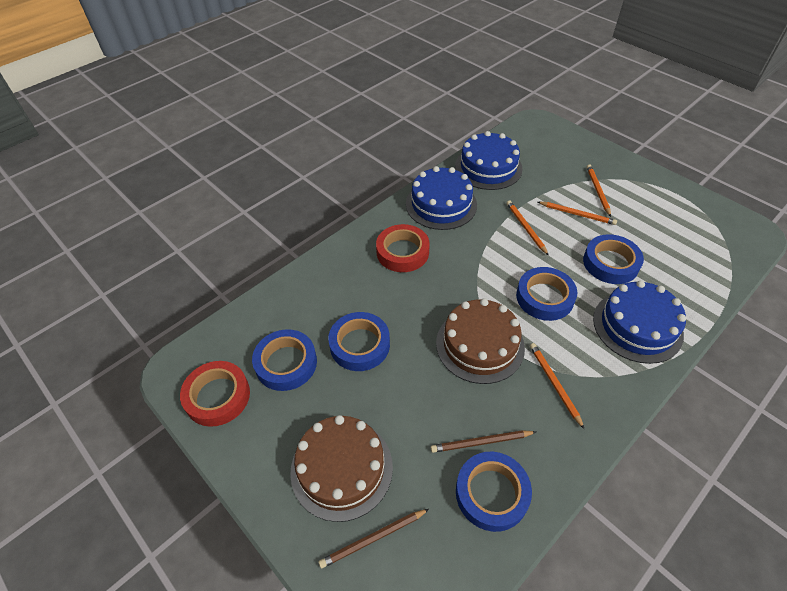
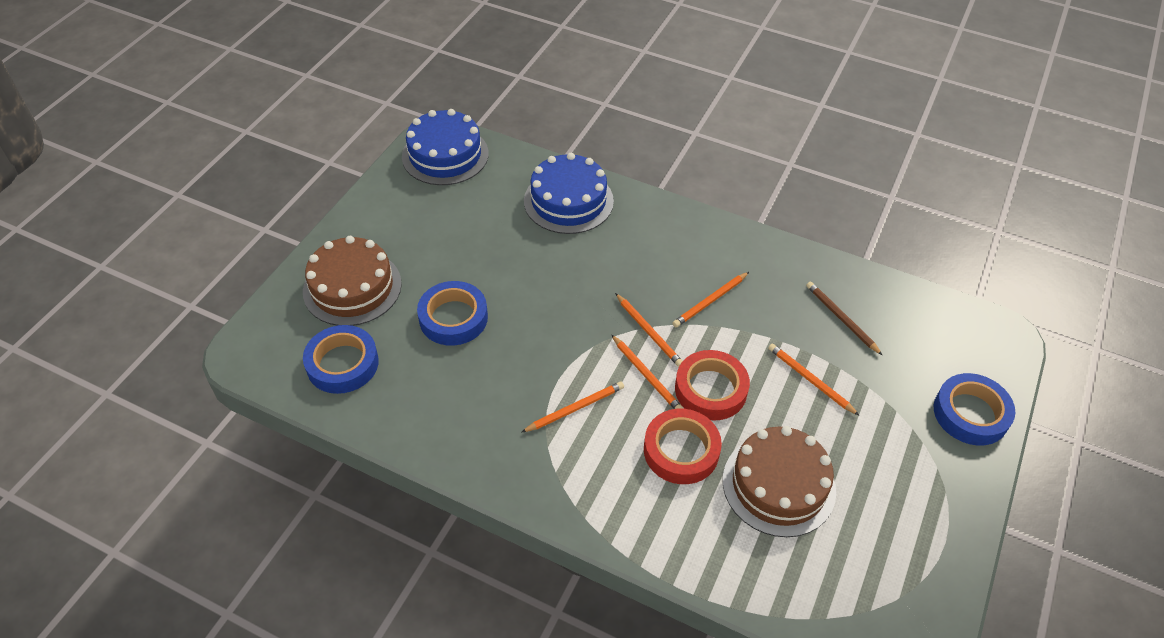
blue cake: 3 -> 2
blue tape: 5 -> 3
brown pencil: 2 -> 1
orange pencil: 4 -> 5

